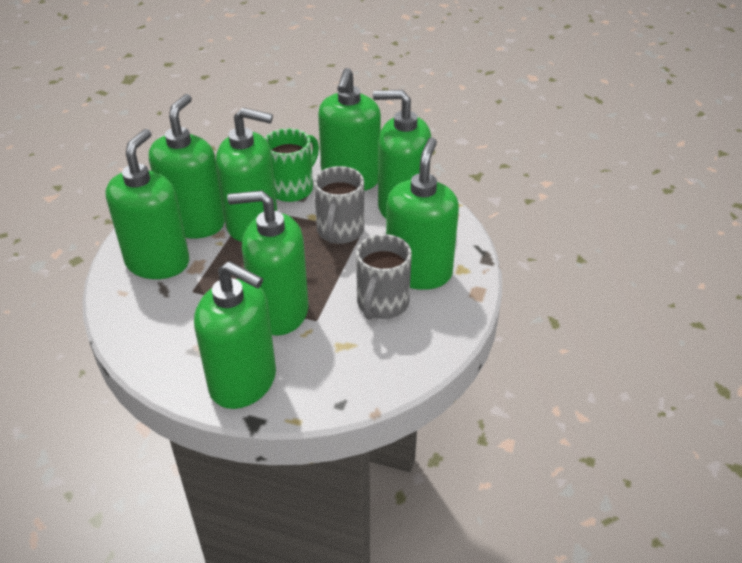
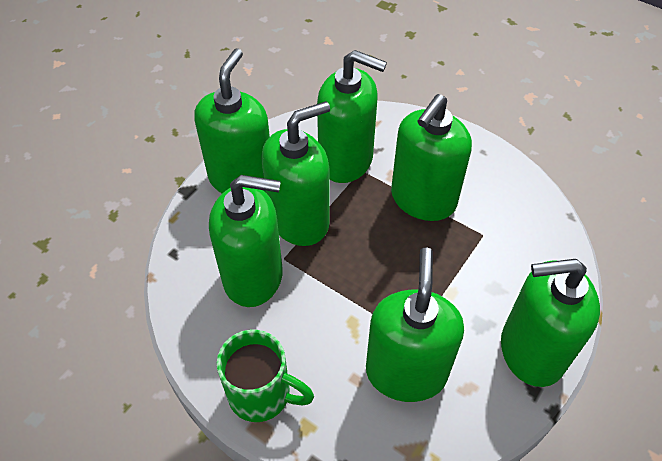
green soap dispenser: 8 -> 7
grey mug: 2 -> 0

